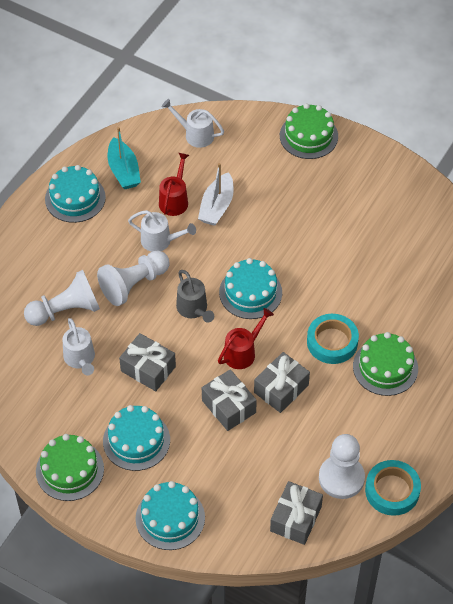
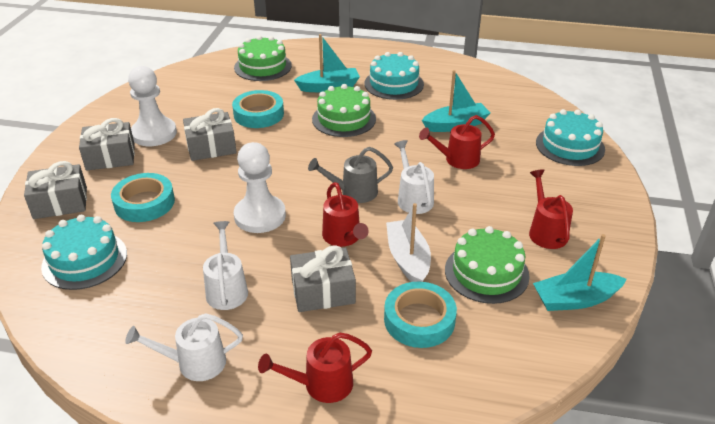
red watering can: 2 -> 4
turquoise boat: 1 -> 3
turquoise cake: 4 -> 3
turquoise tape: 2 -> 3
white pawn: 3 -> 2

